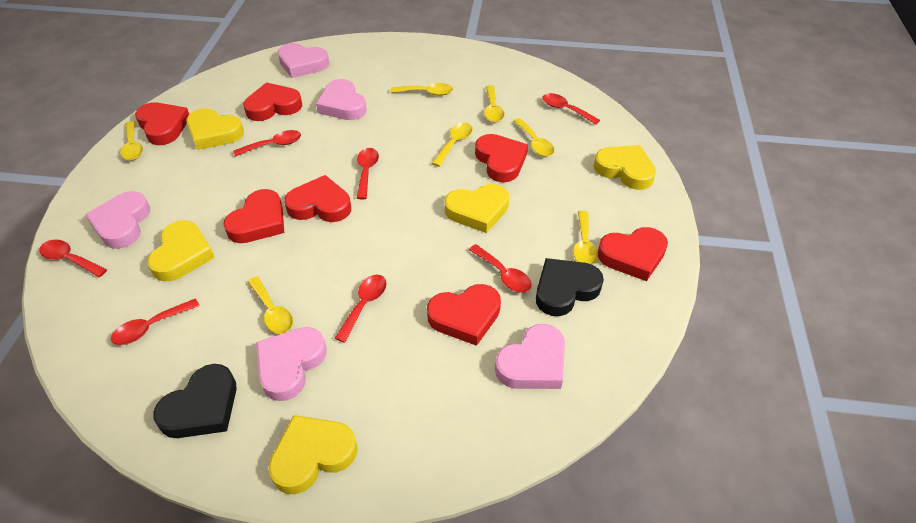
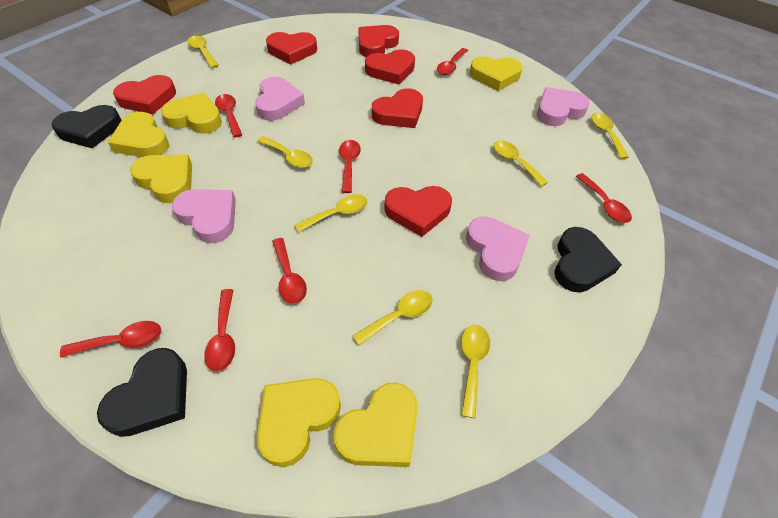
black heart: 2 -> 3
pink heart: 5 -> 4
red heart: 7 -> 6
yellow heart: 5 -> 6

